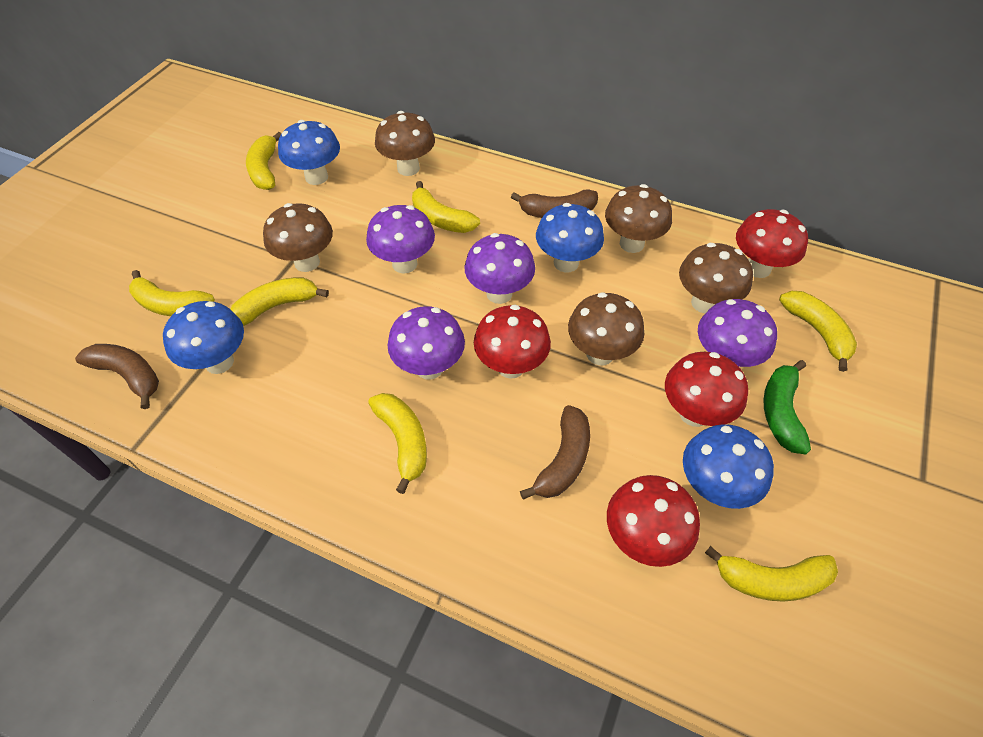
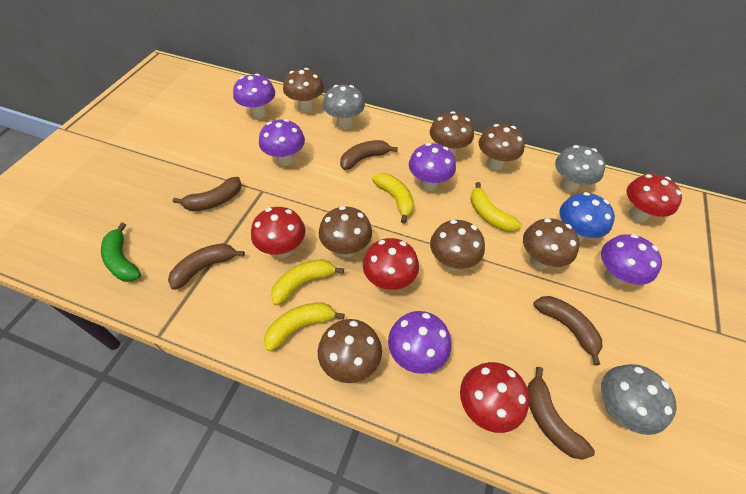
blue mushroom: 4 -> 1
brown banana: 3 -> 5
brown mushroom: 5 -> 7
grey mushroom: 0 -> 3
purple mushroom: 4 -> 5
yellow banana: 7 -> 4

